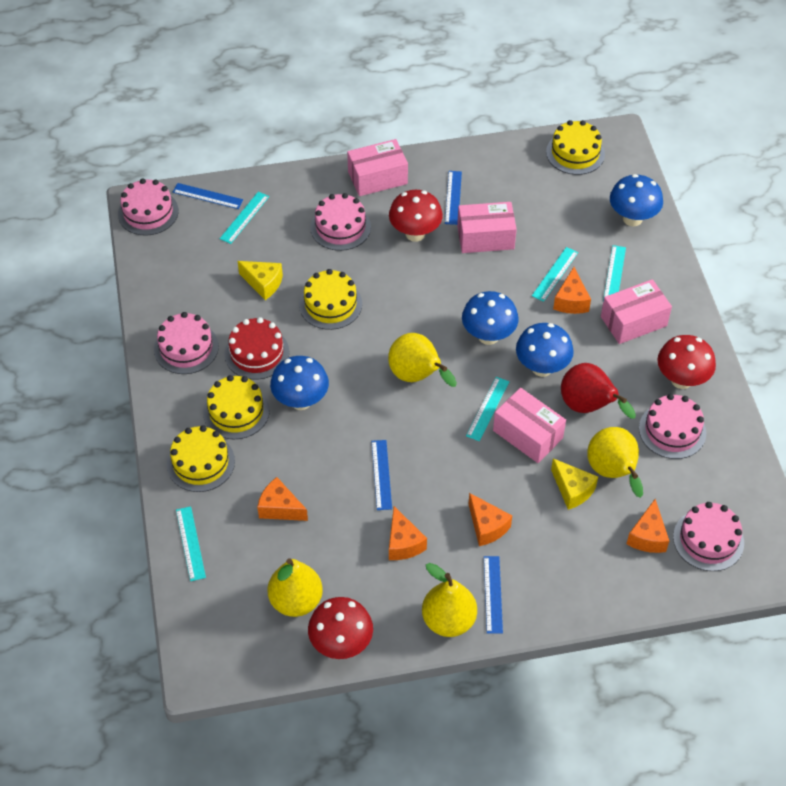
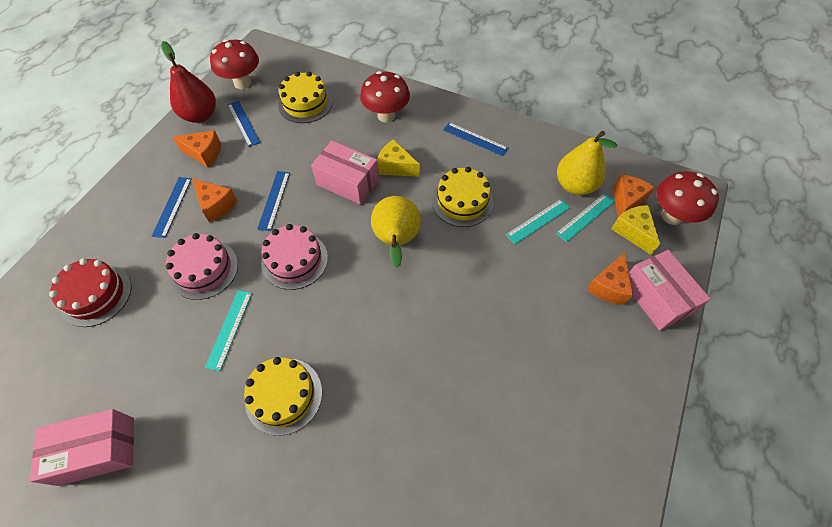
blue mushroom: 4 -> 0
orange cheese: 5 -> 4
pink box: 4 -> 3
pink cake: 5 -> 2
turquoise ruler: 5 -> 3
yellow cake: 4 -> 3
yellow pear: 4 -> 2

